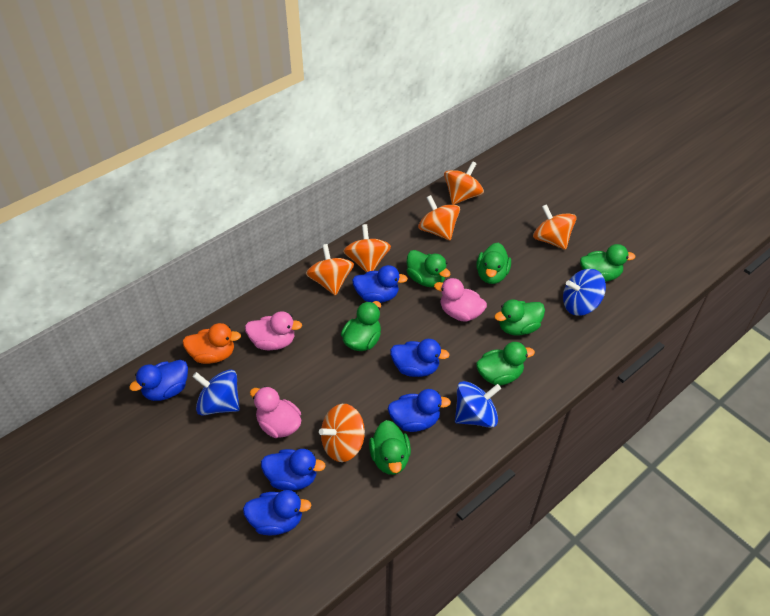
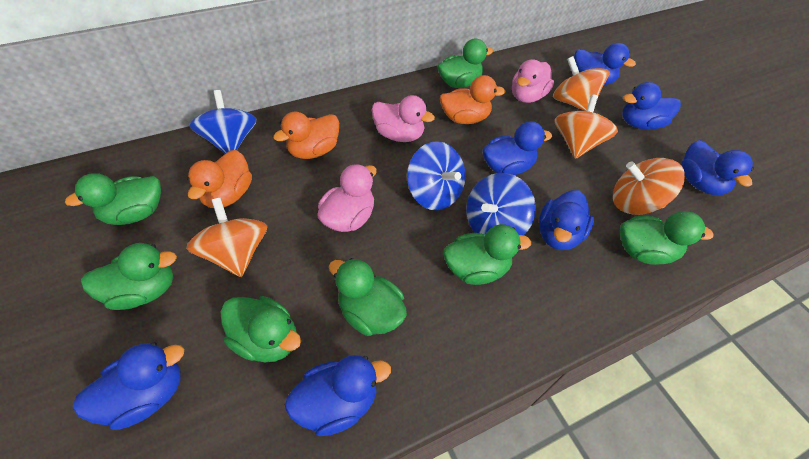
blue duck: 6 -> 7
orange duck: 1 -> 3
orange spinning top: 6 -> 4

